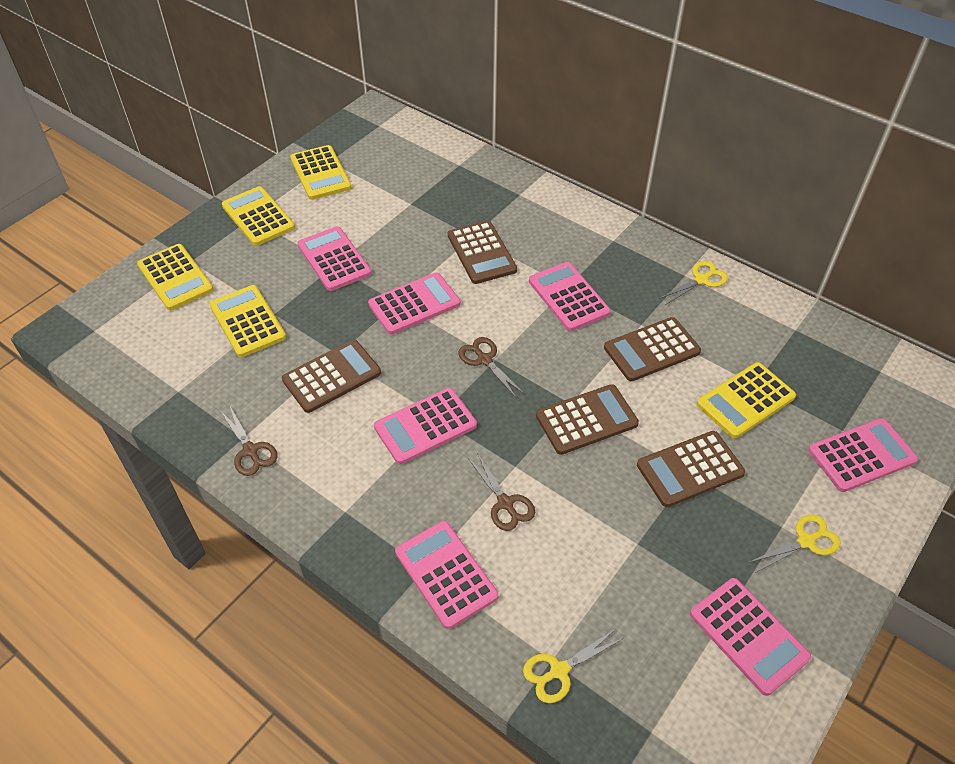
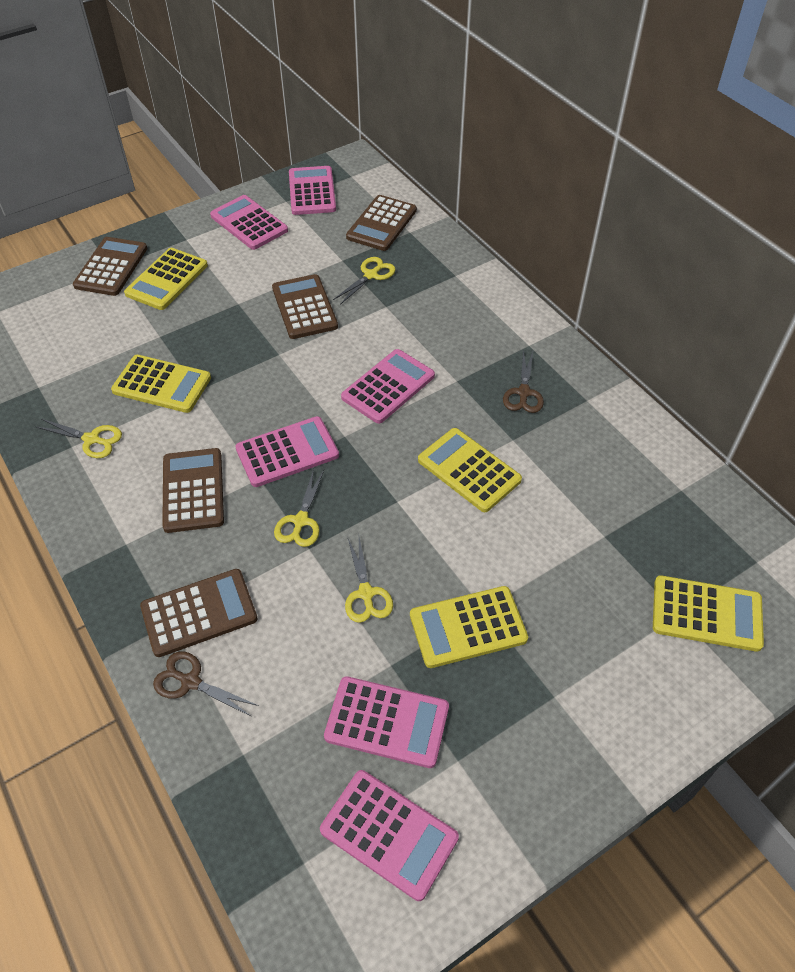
brown scissors: 3 -> 2
pink calculator: 7 -> 6
yellow scissors: 3 -> 4

